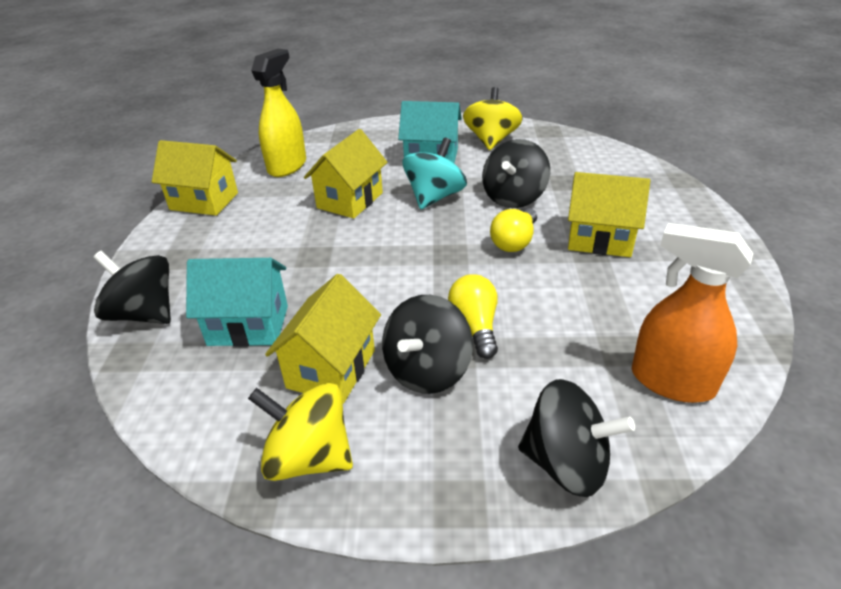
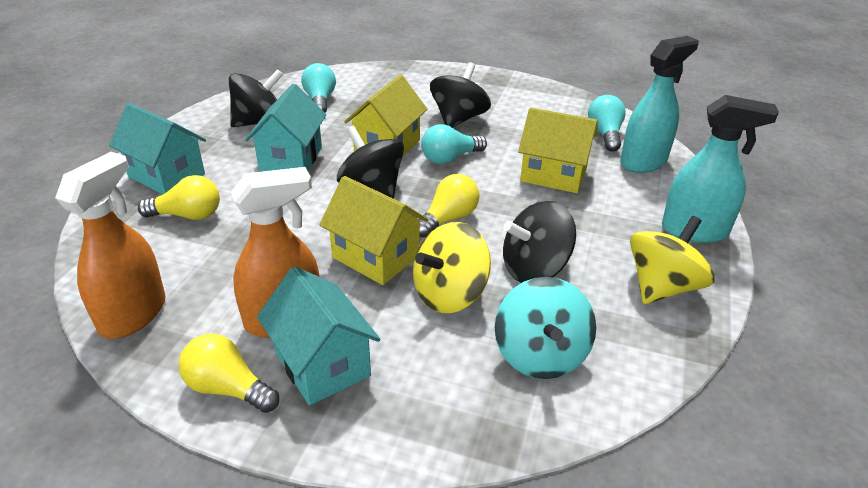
orange spray bottle: 1 -> 2
turquoise house: 2 -> 3
turquoise light bulb: 0 -> 3
turquoise spray bottle: 0 -> 2
yellow house: 4 -> 3
yellow light bulb: 2 -> 3
yellow spray bottle: 1 -> 0

